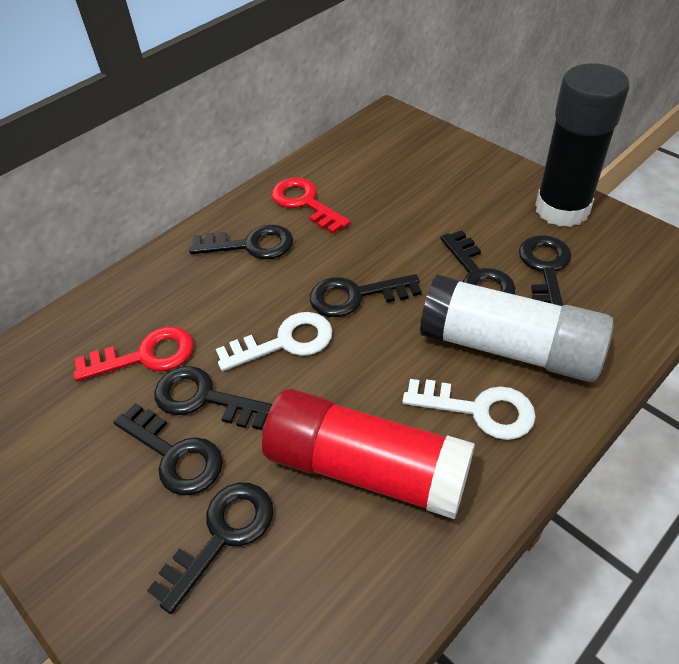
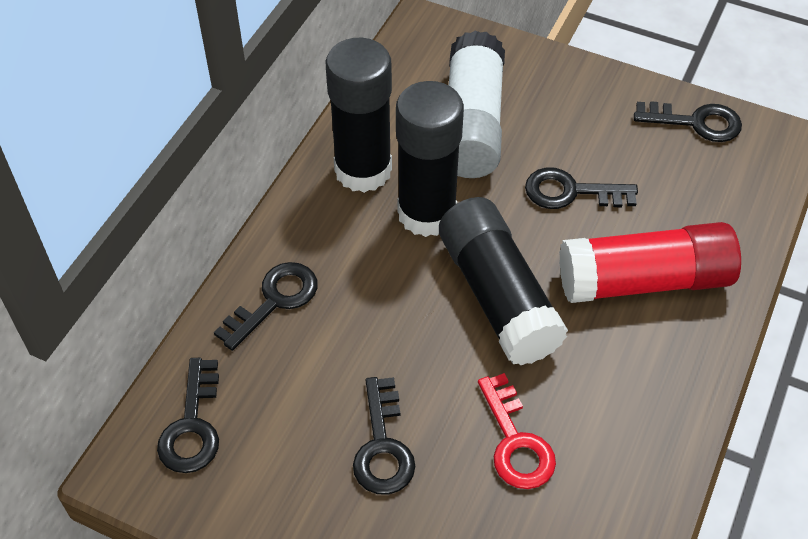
black glue stick: 1 -> 3
black key: 7 -> 5
red key: 2 -> 1
white key: 2 -> 0

